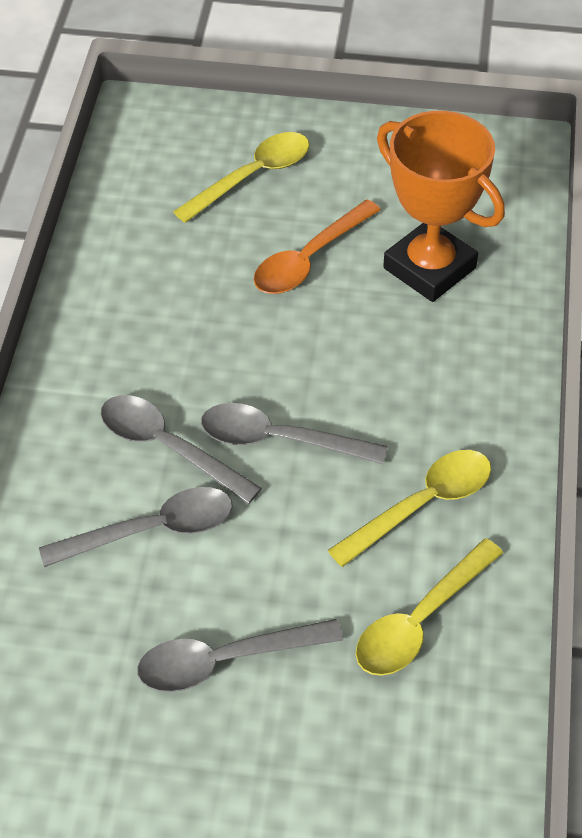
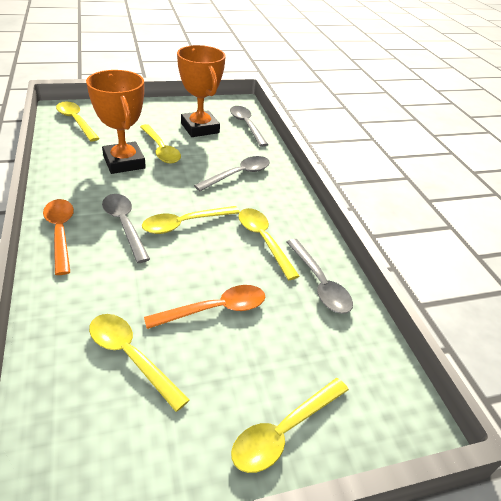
orange spoon: 1 -> 2
orange trophy: 1 -> 2
yellow spoon: 3 -> 6

